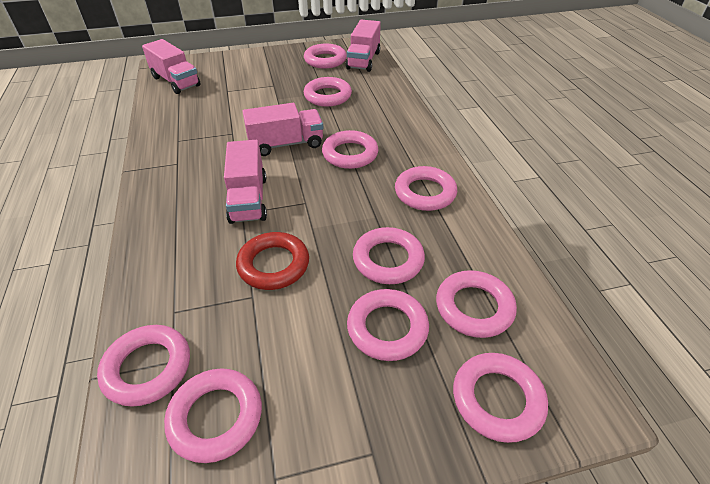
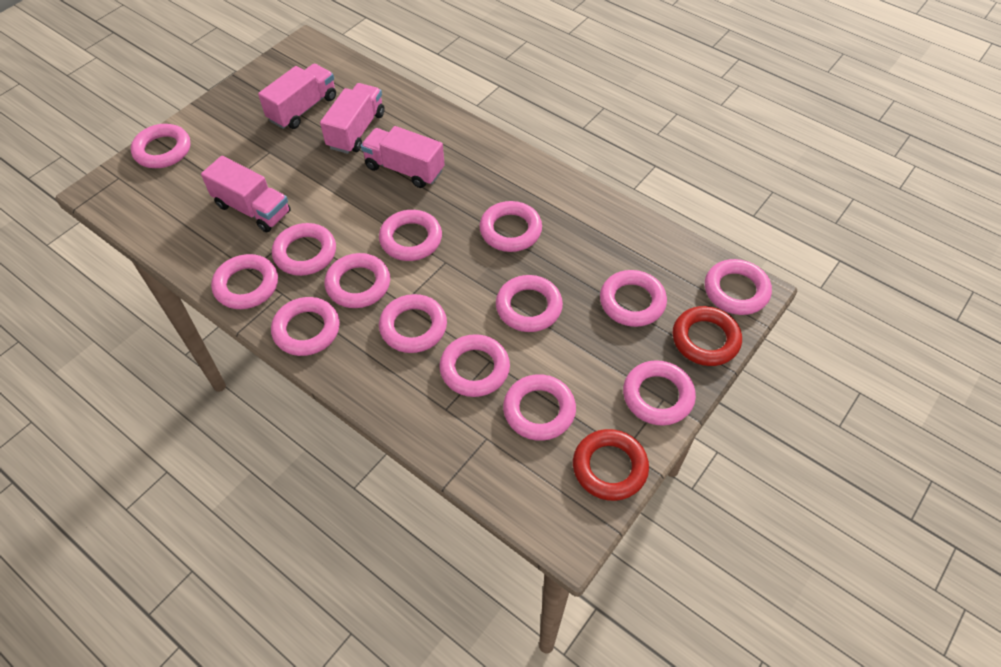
pink ring: 10 -> 14
red ring: 1 -> 2

